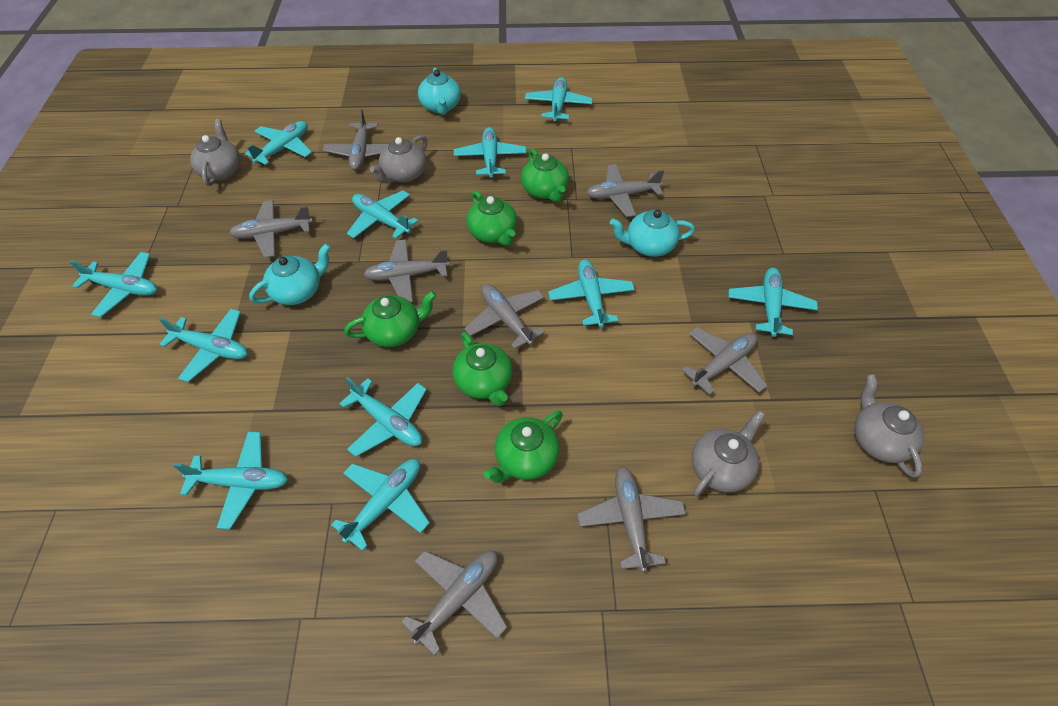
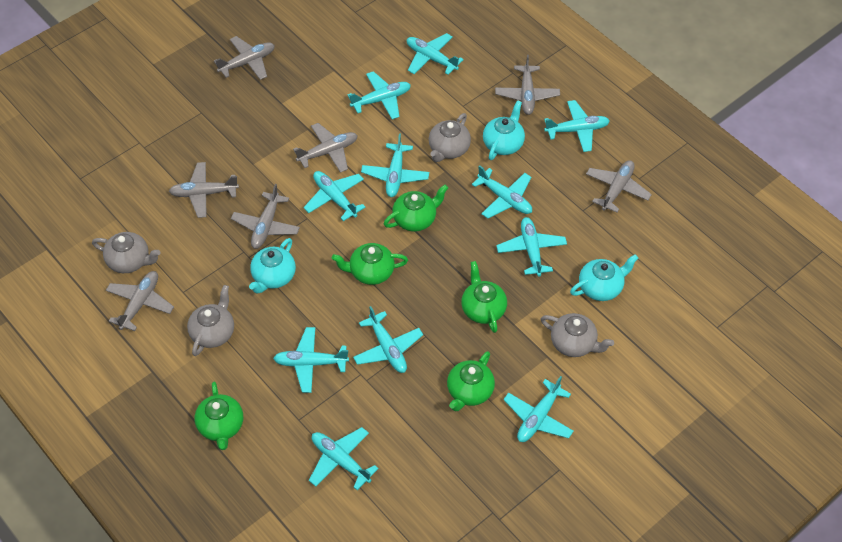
grey plane: 8 -> 7

